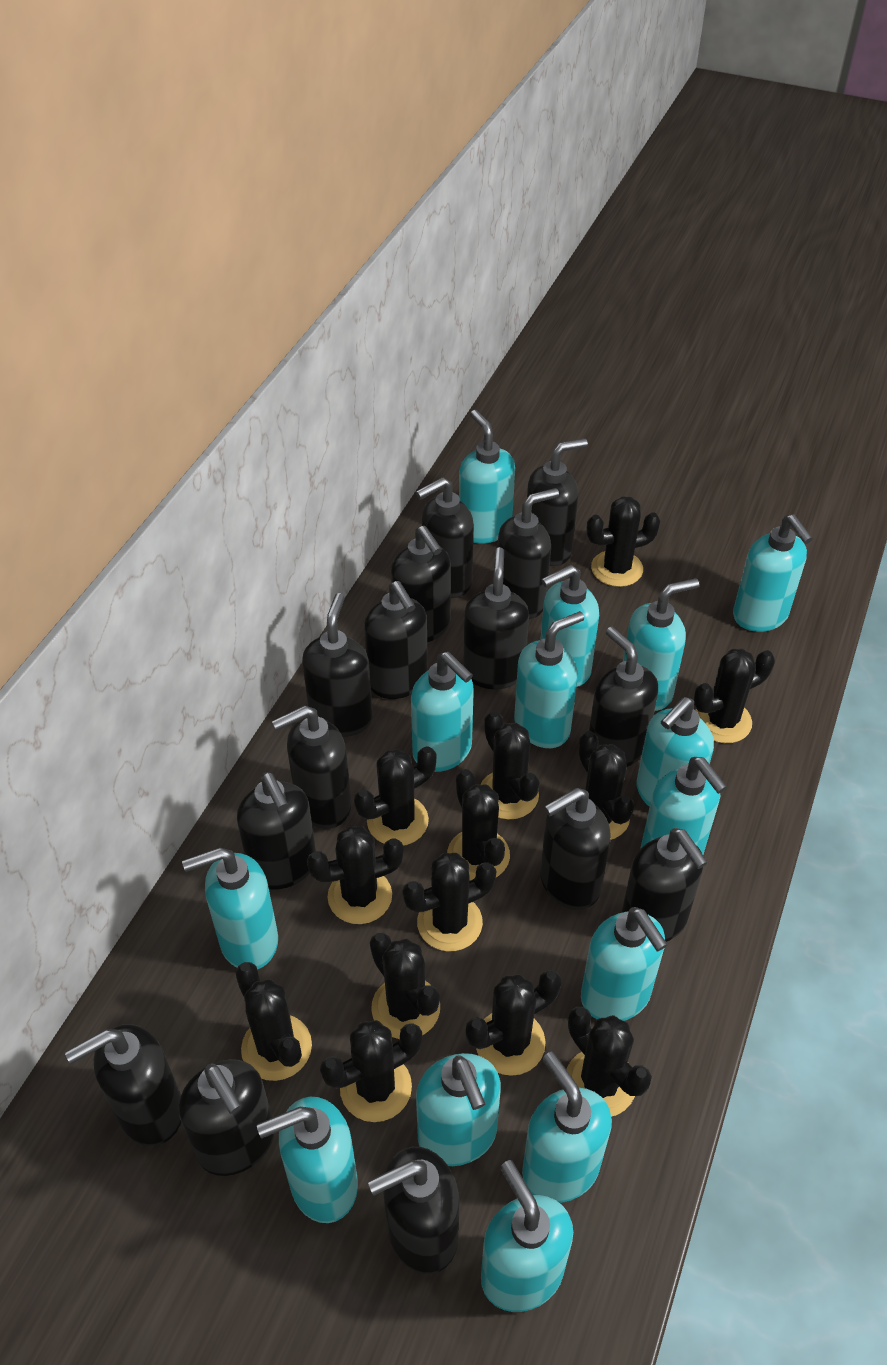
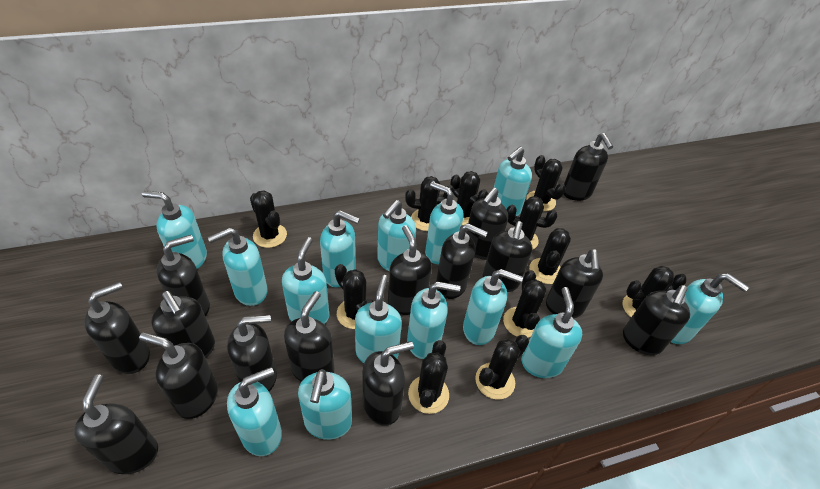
black cactus: 13 -> 11

